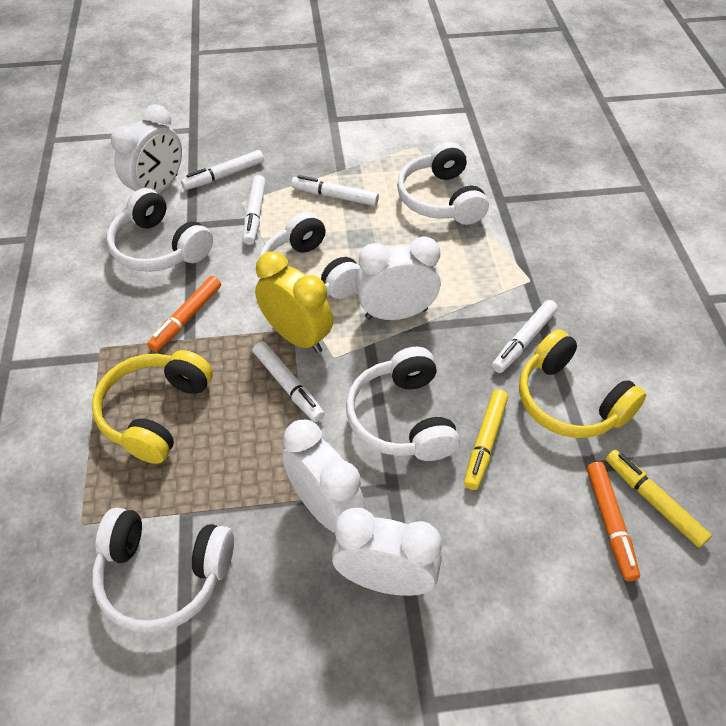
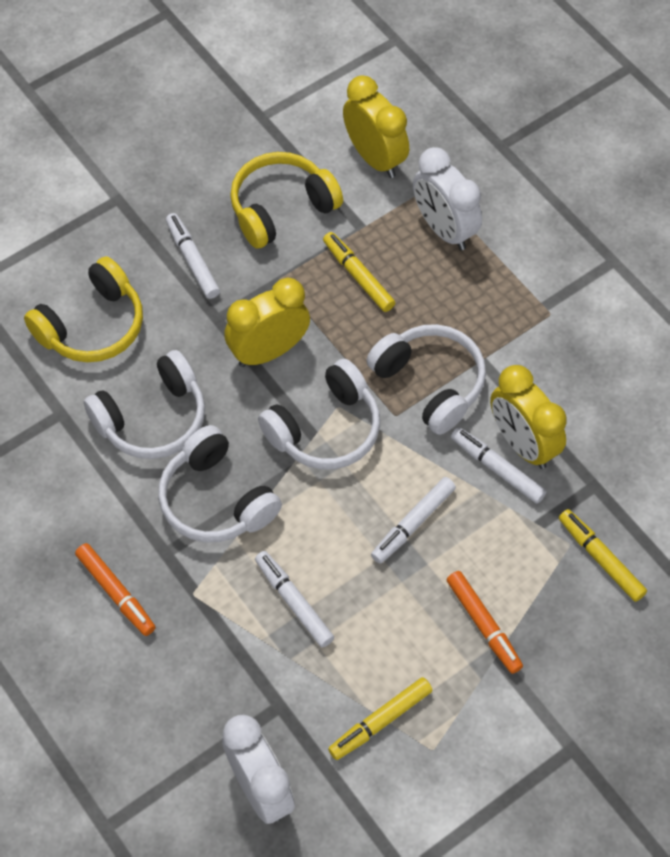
white clock: 4 -> 2
white headphones: 5 -> 4
white marker: 5 -> 4
yellow clock: 1 -> 3
yellow marker: 2 -> 3

